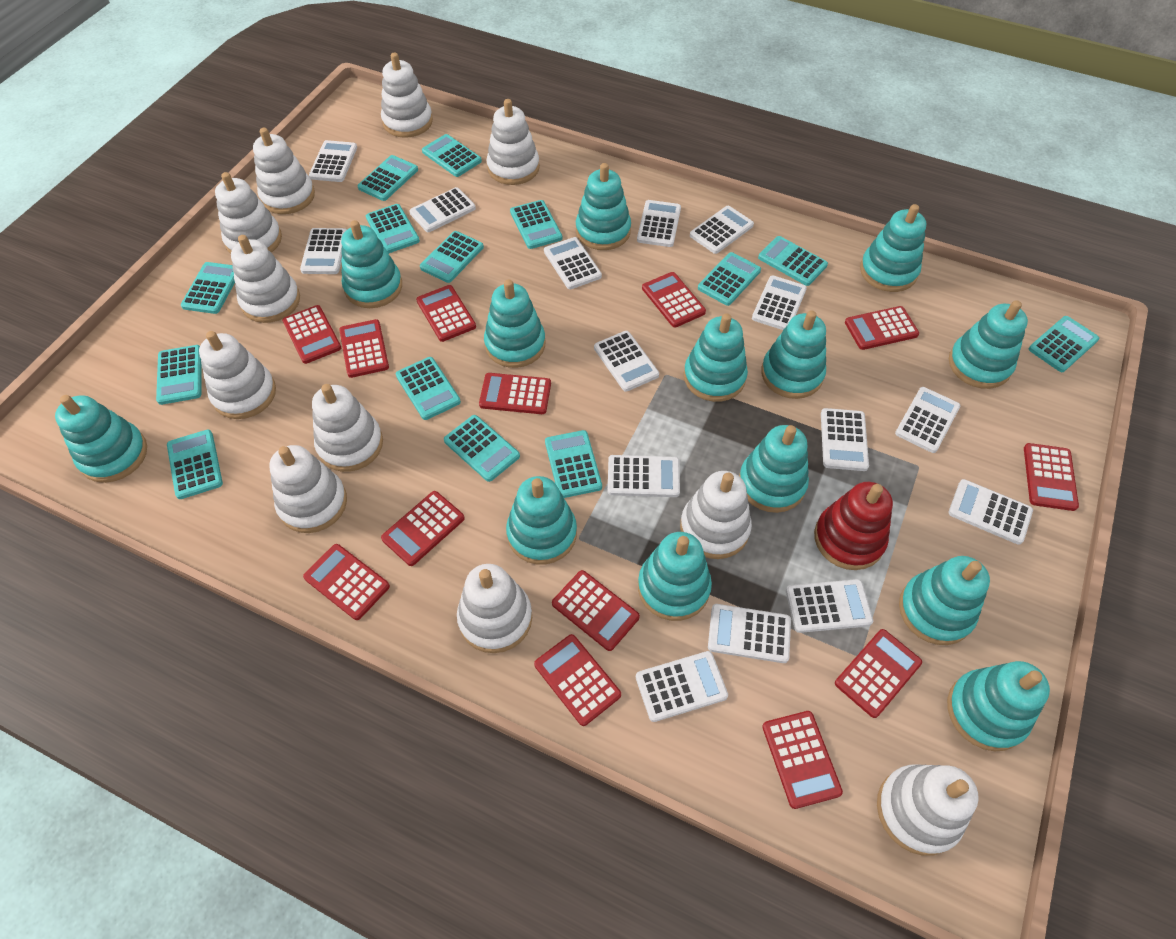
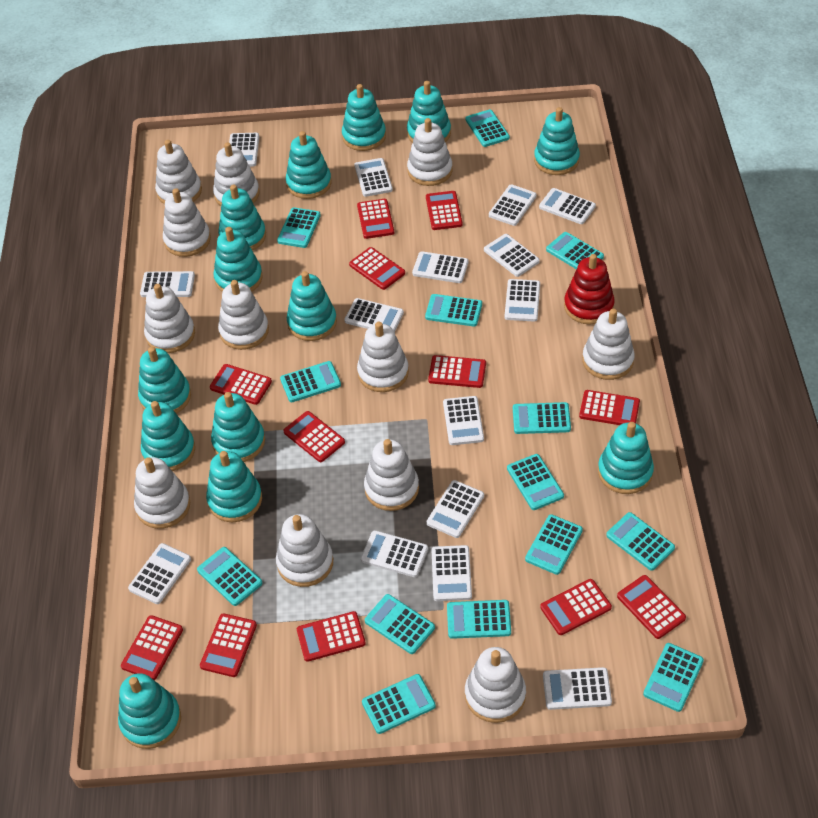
red calculator: 13 -> 12
white stacking toy: 11 -> 12

